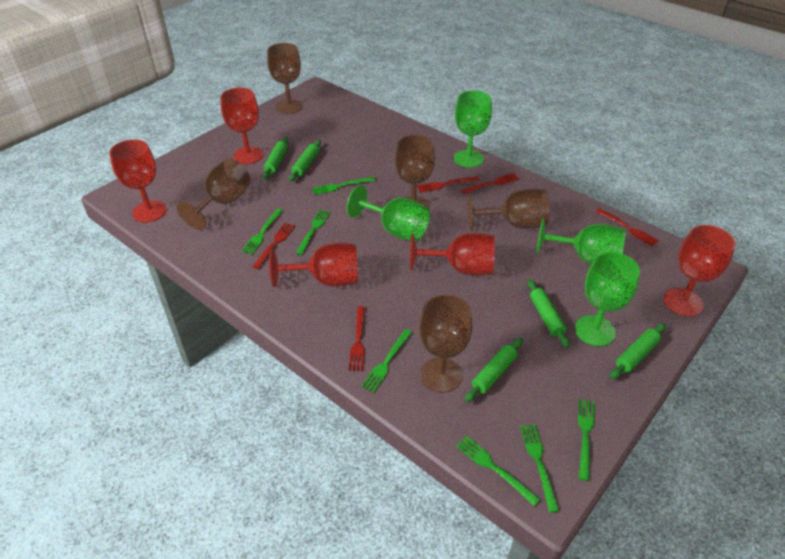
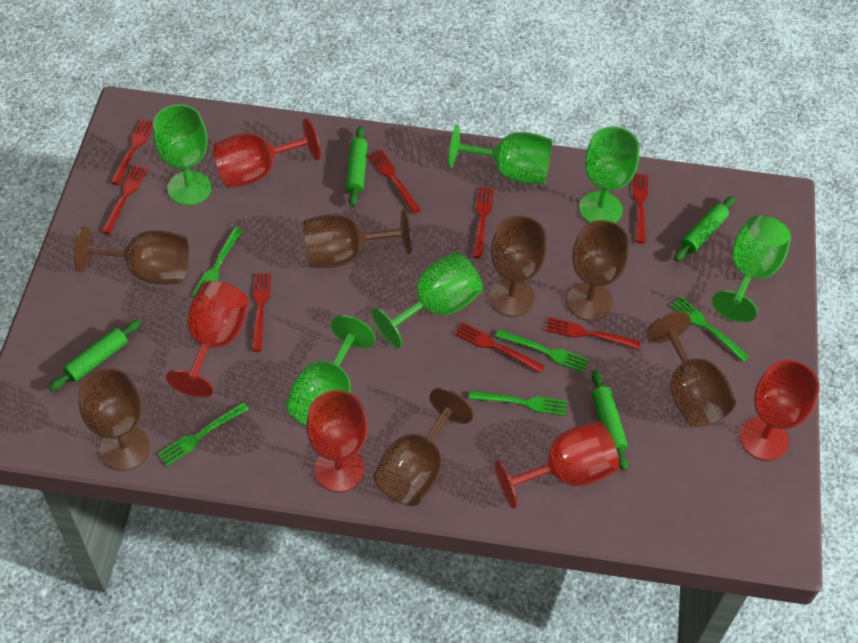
brown goblet: 5 -> 7
green fork: 7 -> 5
green goblet: 4 -> 6
green rolling pin: 5 -> 4
red fork: 5 -> 8

